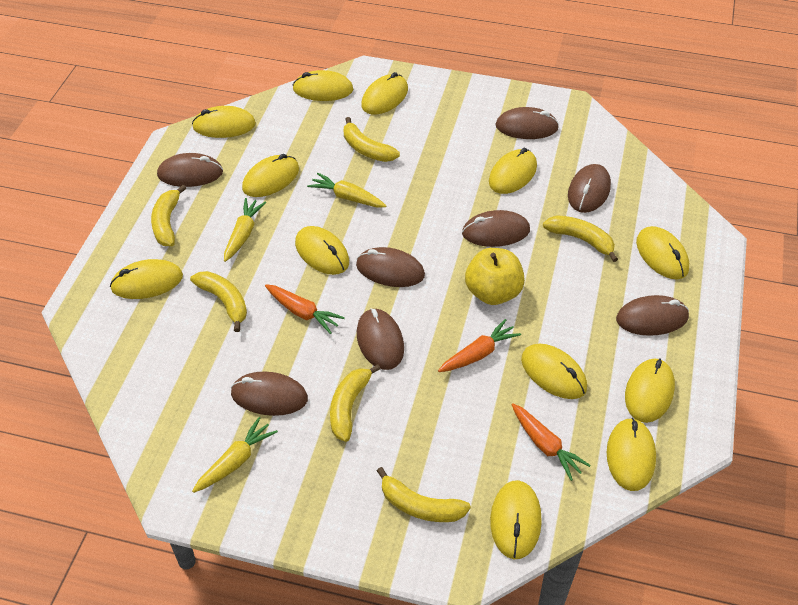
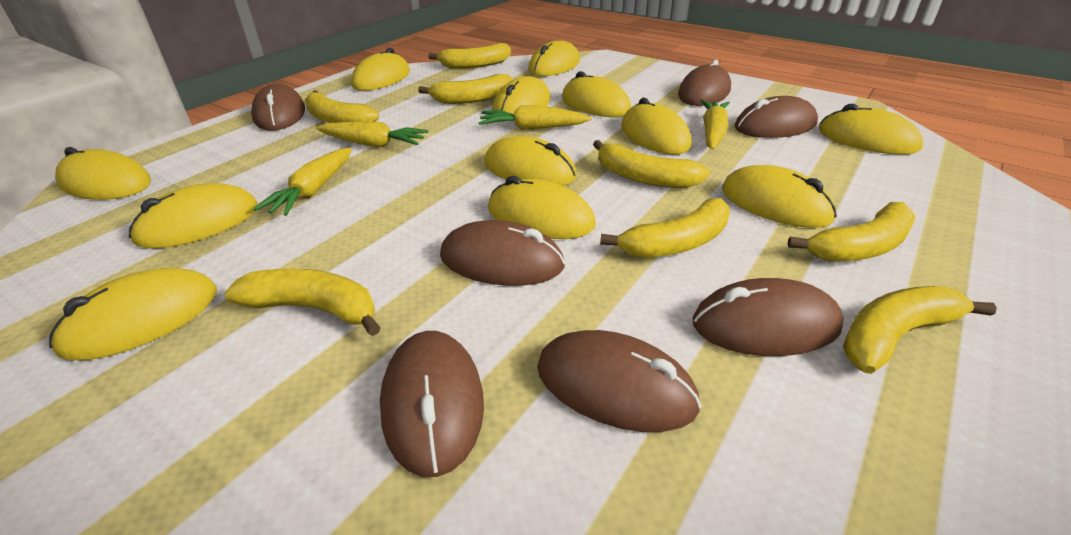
brown mouse: 8 -> 7
orange carrot: 3 -> 0
yellow apple: 1 -> 0
yellow banana: 6 -> 8
yellow carrot: 3 -> 4

